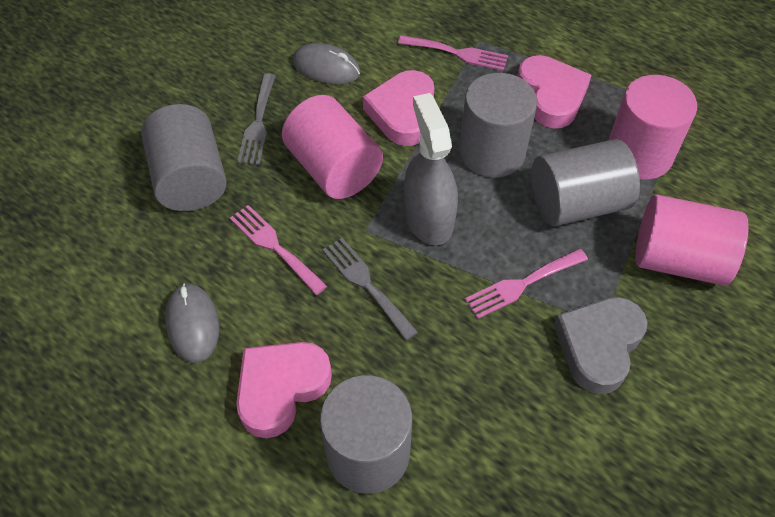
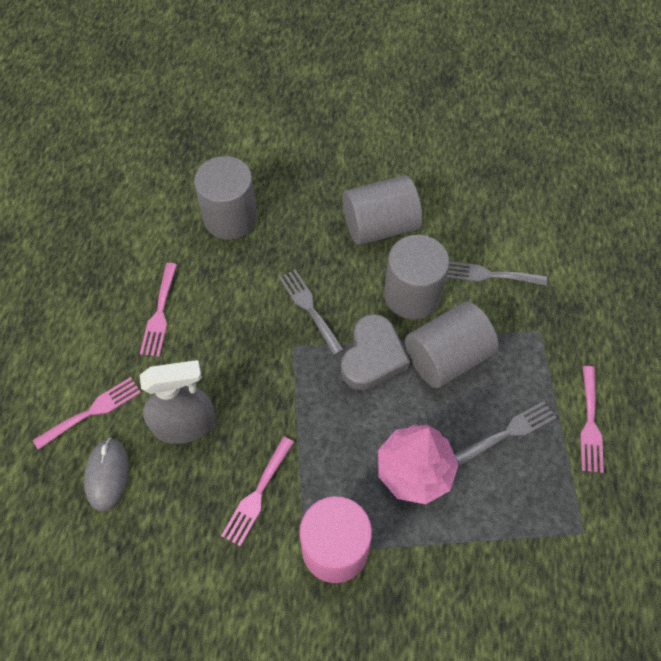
grey fork: 2 -> 3
grey mouse: 2 -> 1
pink cylinder: 3 -> 1
pink fork: 3 -> 4
pink heart: 3 -> 0
pink tree: 0 -> 1

